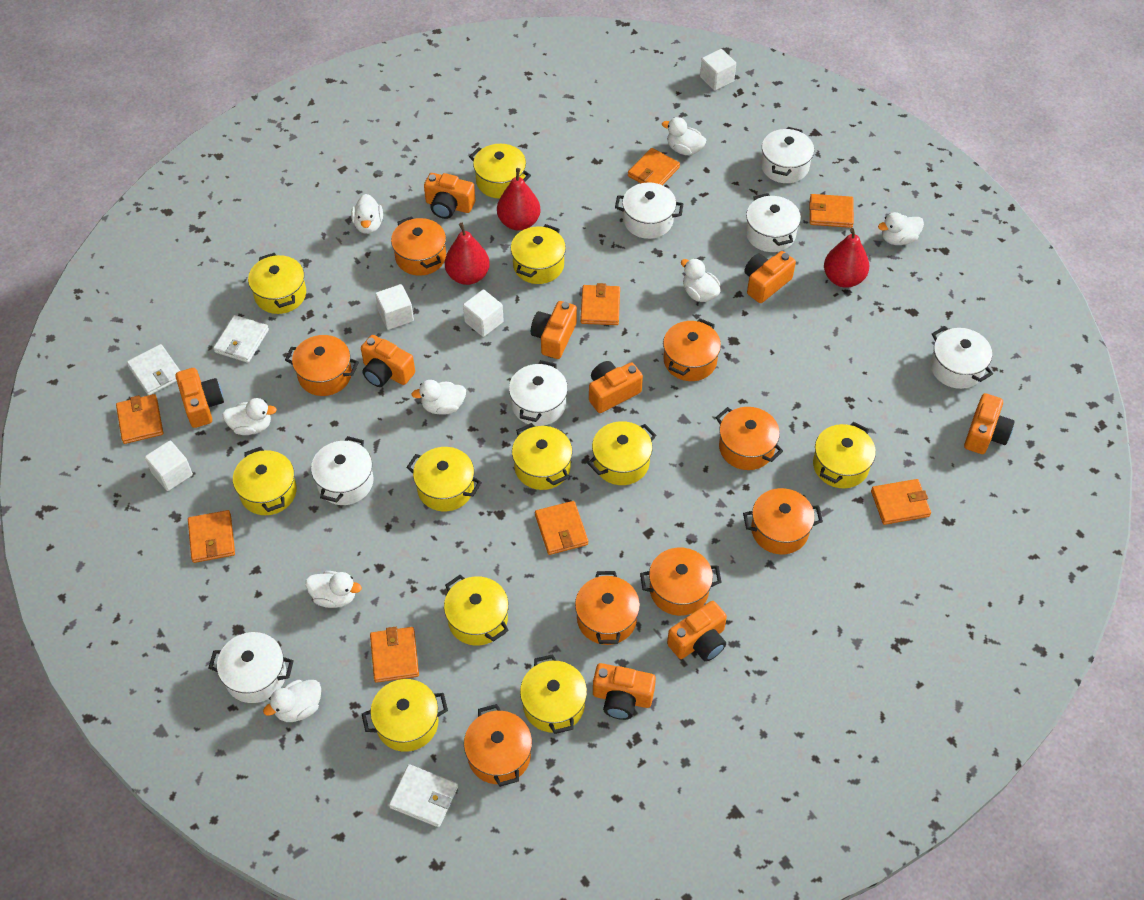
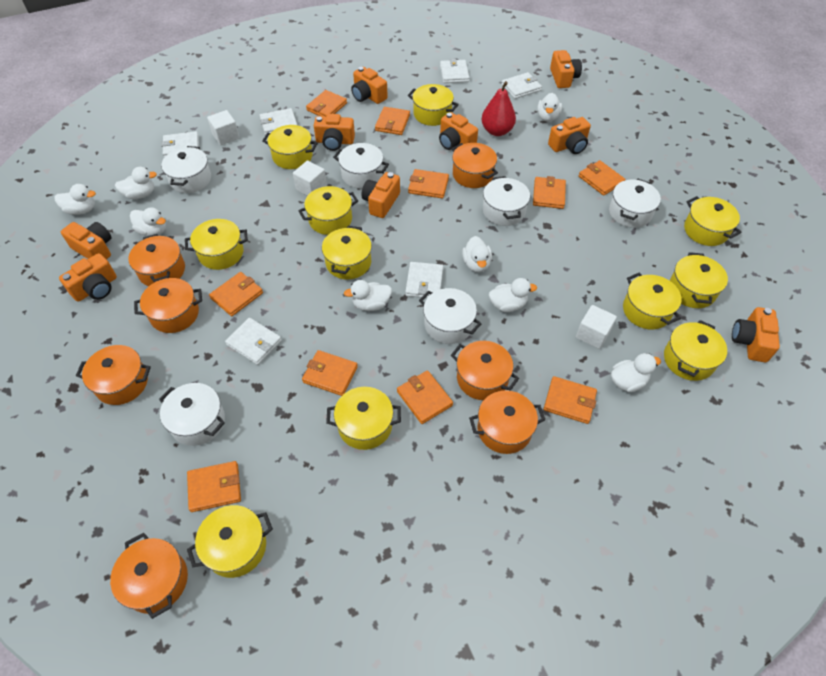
orange pot: 8 -> 7
orange wallet: 8 -> 10
red pear: 3 -> 1
white cube: 4 -> 3
white pot: 7 -> 6
white wallet: 3 -> 6

